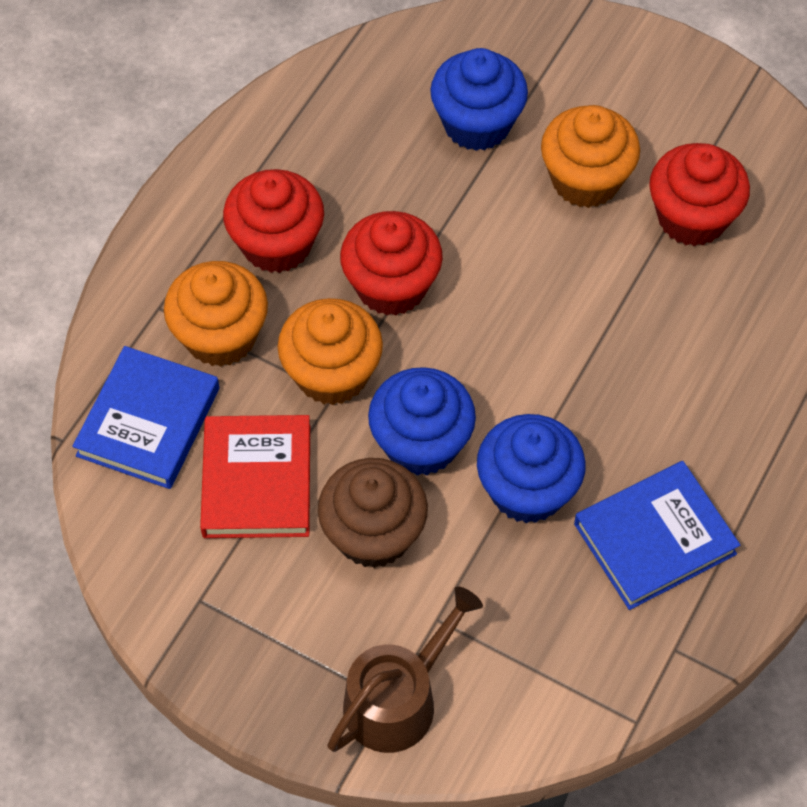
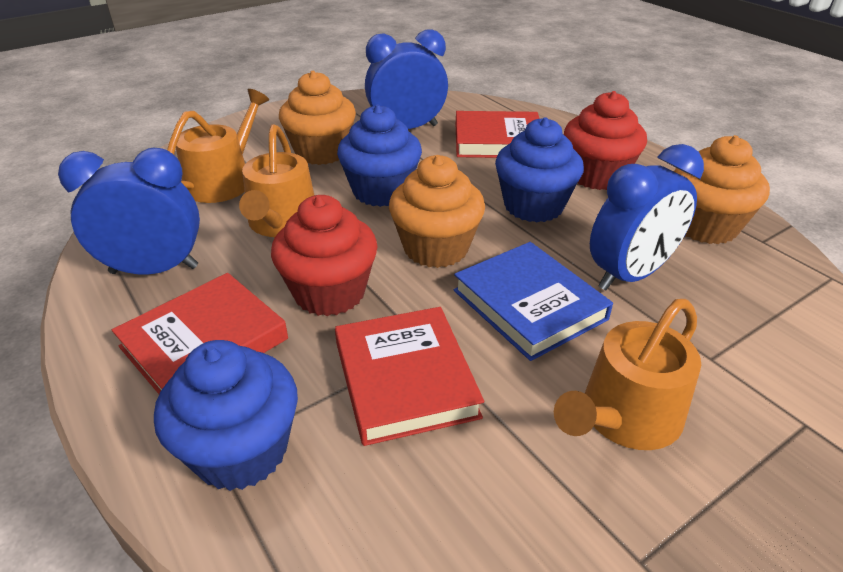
blue book: 2 -> 1
blue clock: 0 -> 3
brown cupcake: 1 -> 0
brown watering can: 1 -> 0
orange watering can: 0 -> 3
red book: 1 -> 3
red cupcake: 3 -> 2

